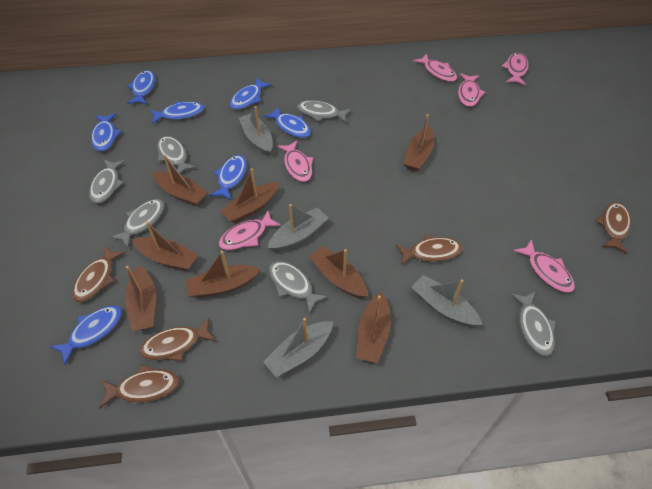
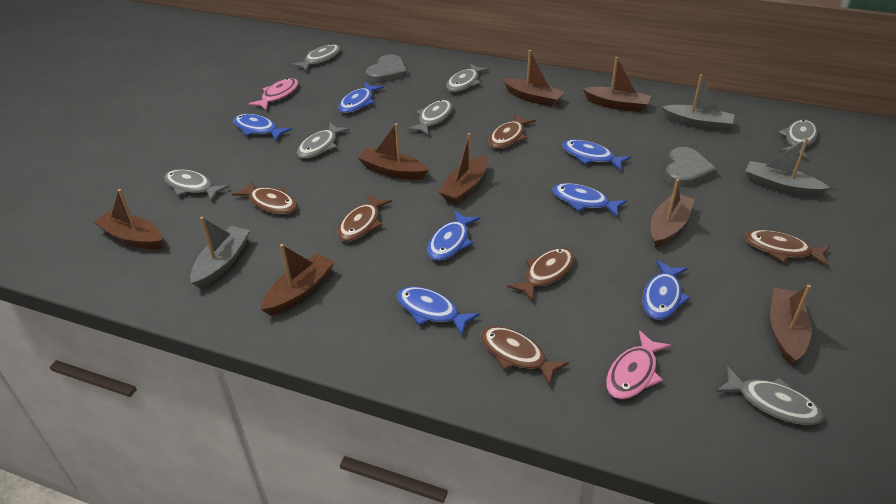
brown fish: 5 -> 6
grey boat: 4 -> 3
grey fish: 6 -> 7
grey heart: 0 -> 2
pink fish: 6 -> 2

